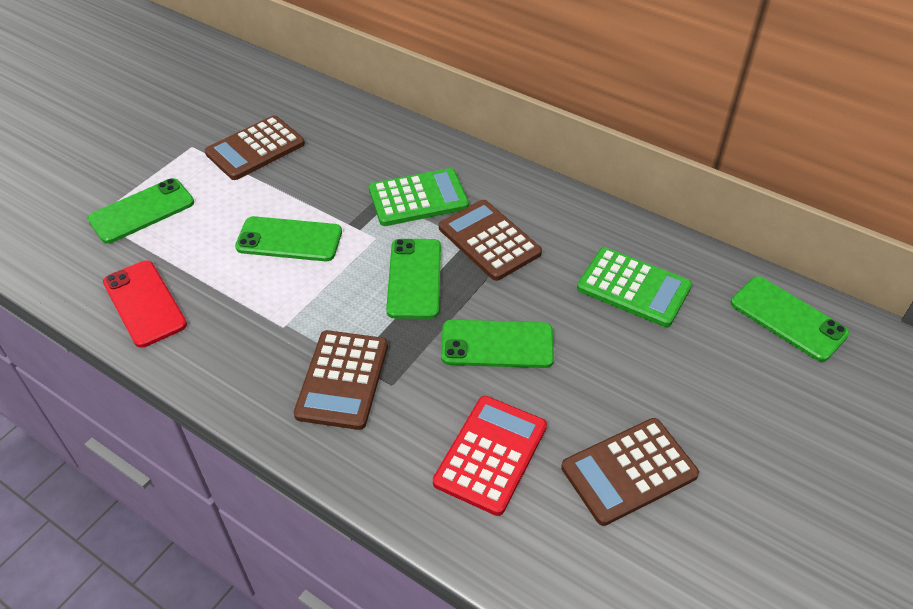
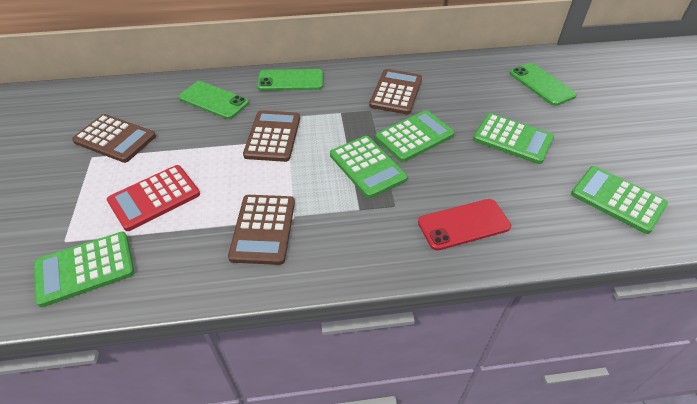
green calculator: 2 -> 5
green phone: 5 -> 3

